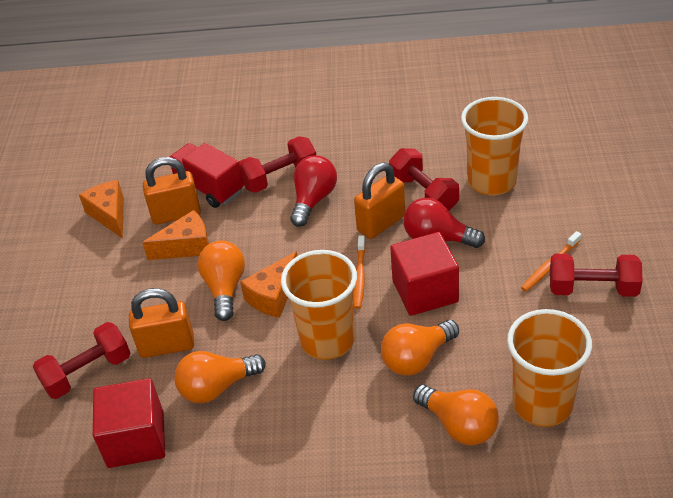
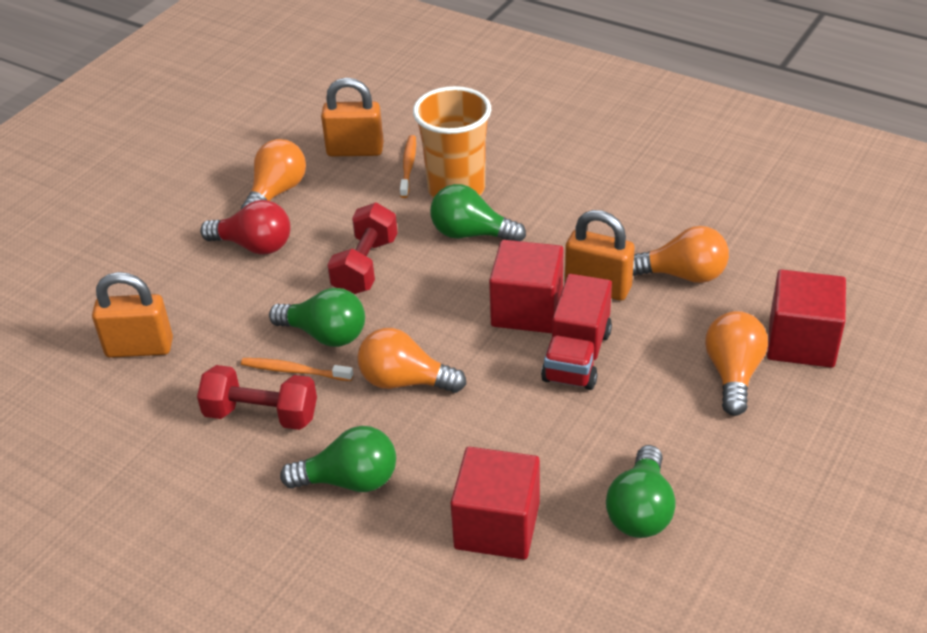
green light bulb: 0 -> 4
orange cheese: 3 -> 0
orange cup: 3 -> 1
red cube: 2 -> 3
red dumbbell: 4 -> 2
red light bulb: 2 -> 1

